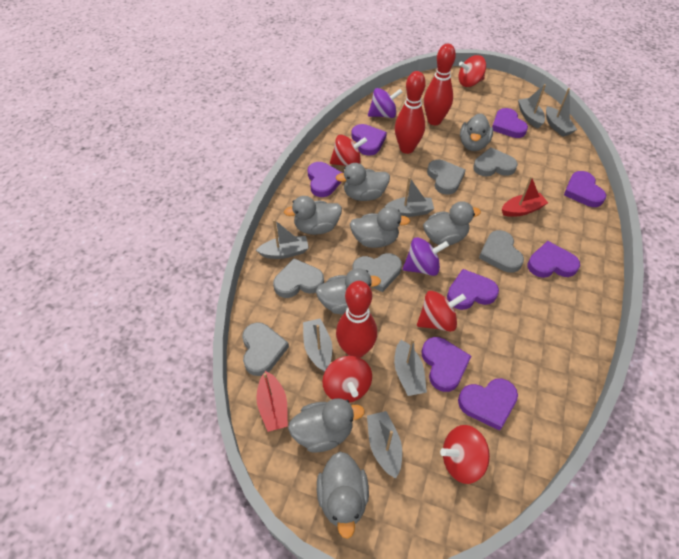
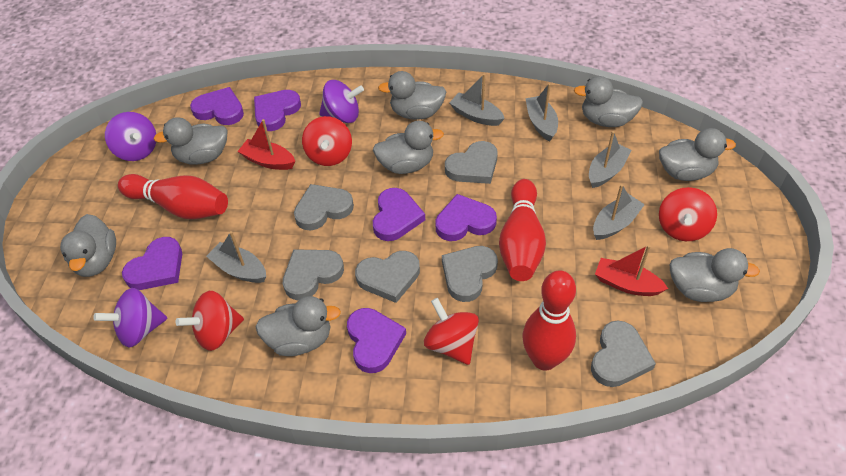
grey boat: 7 -> 5
purple heart: 8 -> 6
purple spinning top: 2 -> 3
red spinning top: 5 -> 4

